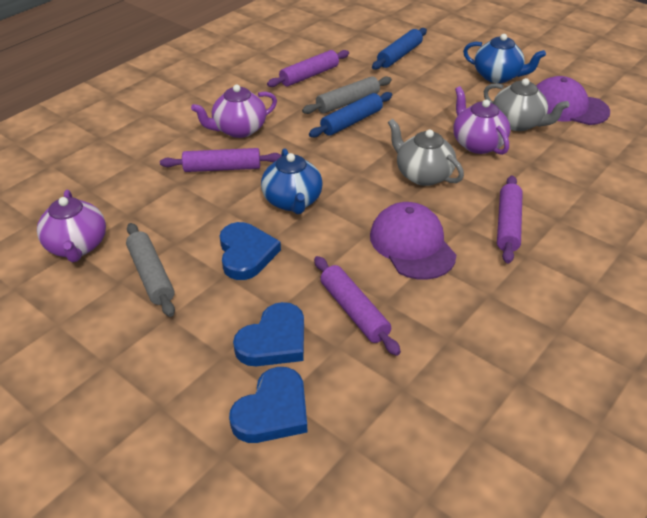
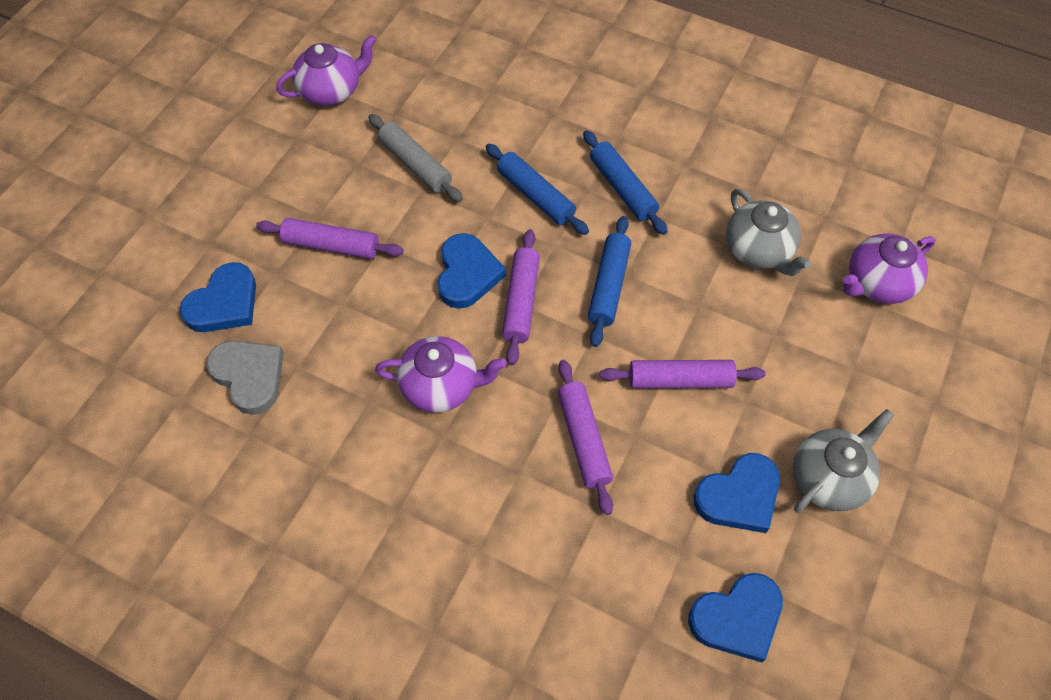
blue heart: 3 -> 4
blue rolling pin: 2 -> 3
blue teapot: 2 -> 0
grey heart: 0 -> 1
grey rolling pin: 2 -> 1
purple cap: 2 -> 0

